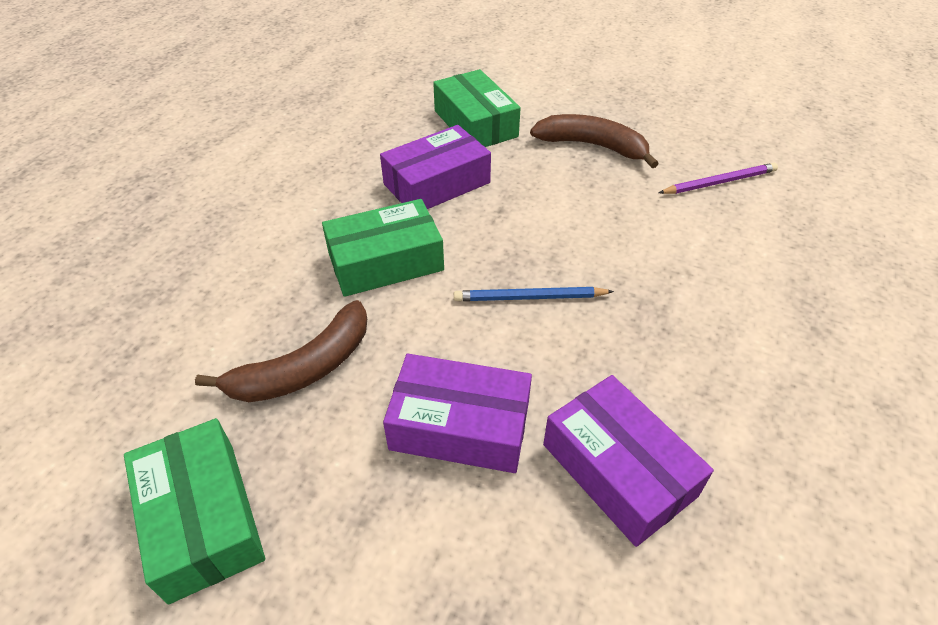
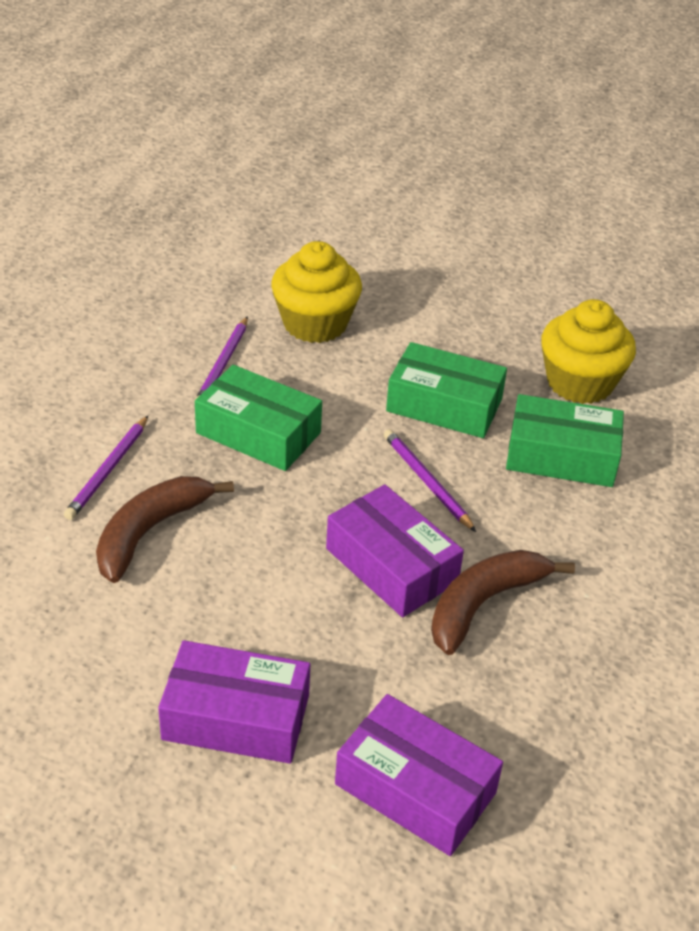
blue pencil: 1 -> 0
purple pencil: 1 -> 3
yellow cupcake: 0 -> 2

